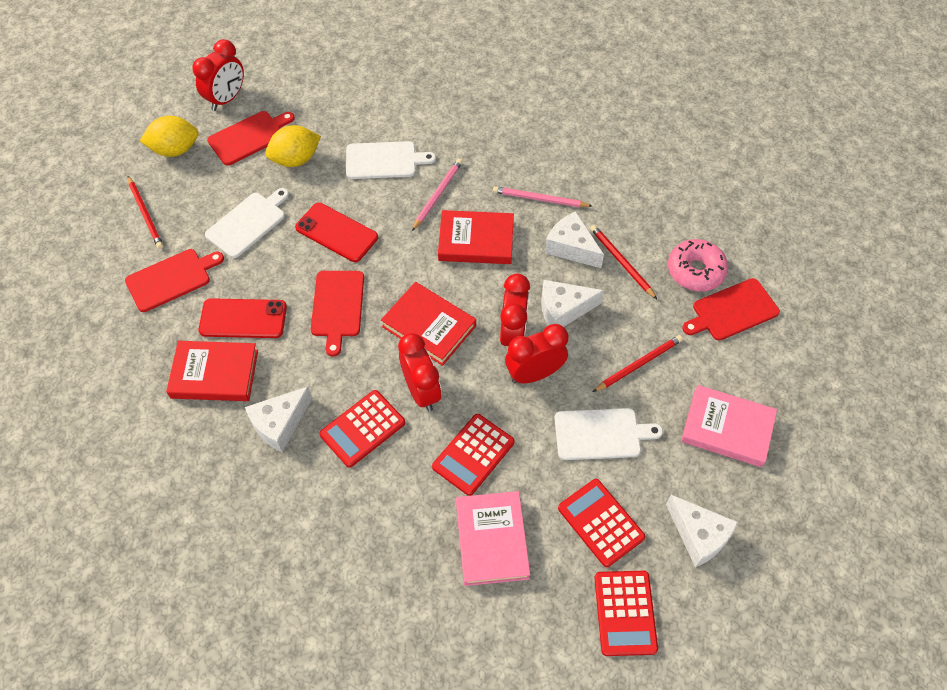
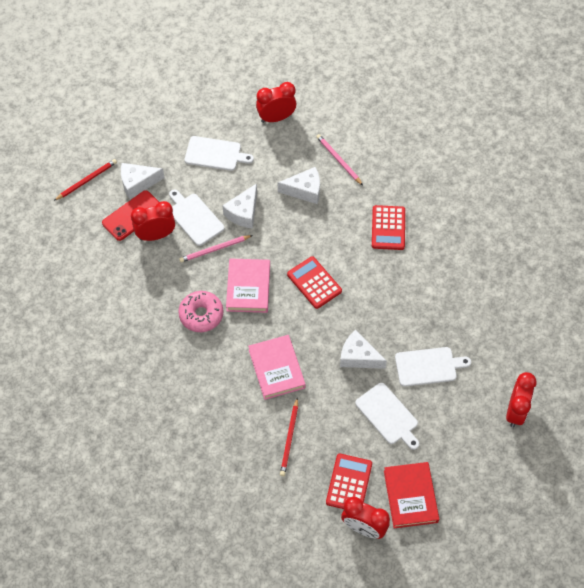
red book: 3 -> 1
red calculator: 4 -> 3
red cutting board: 4 -> 0
red pencil: 3 -> 2
red phone: 2 -> 1
white cutting board: 3 -> 4
yellow lemon: 2 -> 0

